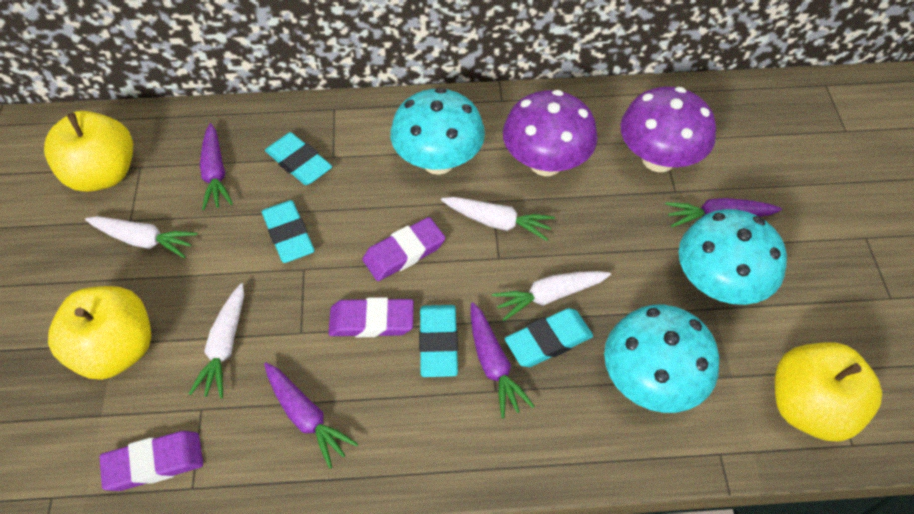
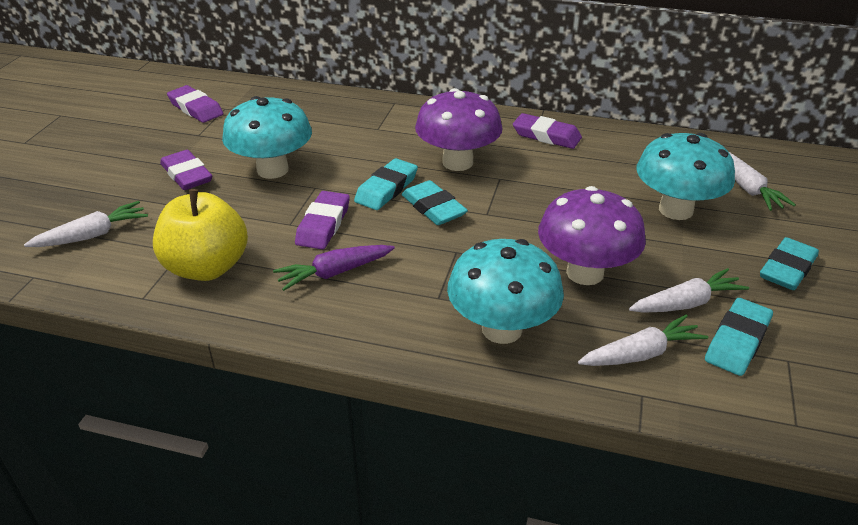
purple carrot: 4 -> 1
purple eraser: 3 -> 4
yellow apple: 3 -> 1

